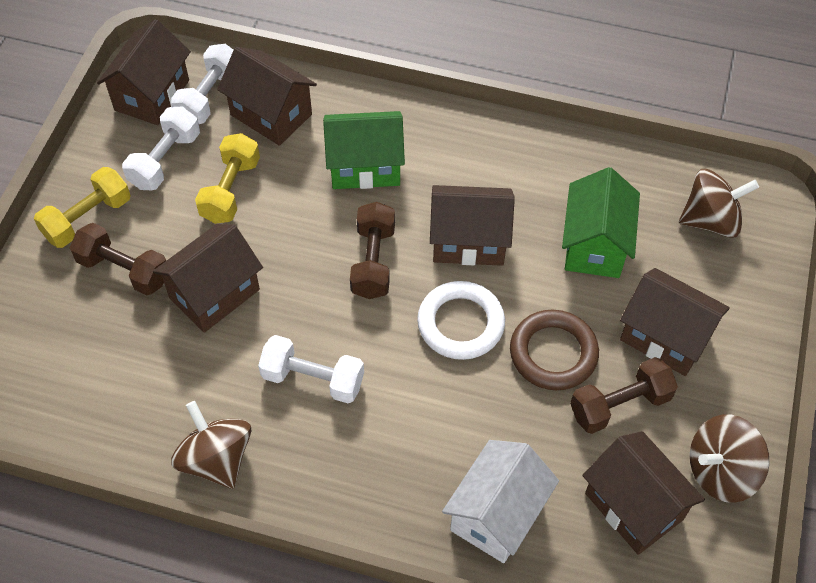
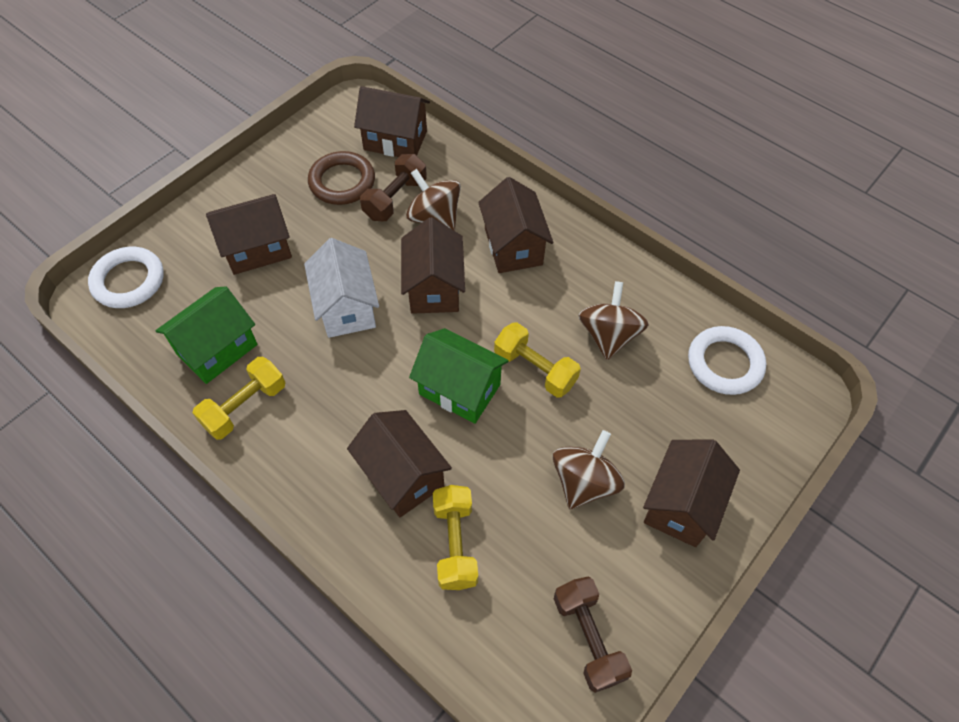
brown dumbbell: 3 -> 2
white dumbbell: 3 -> 0
white ring: 1 -> 2
yellow dumbbell: 2 -> 3

